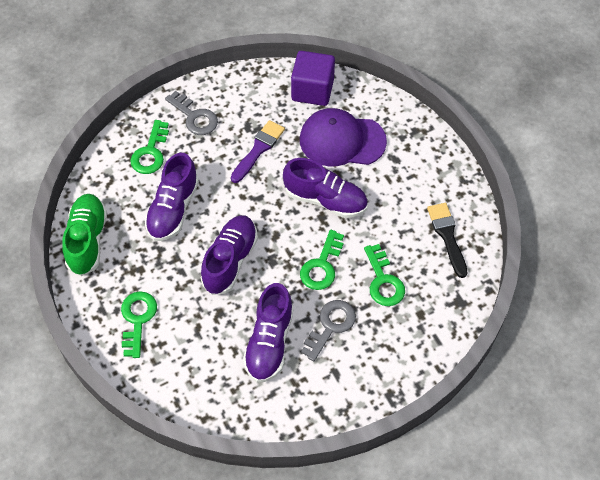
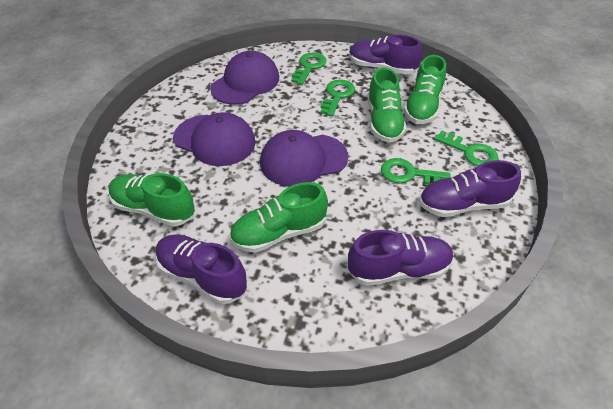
black brush: 1 -> 0
green shoe: 1 -> 4
grey key: 2 -> 0
purple brush: 1 -> 0
purple cap: 1 -> 3
purple cube: 1 -> 0

